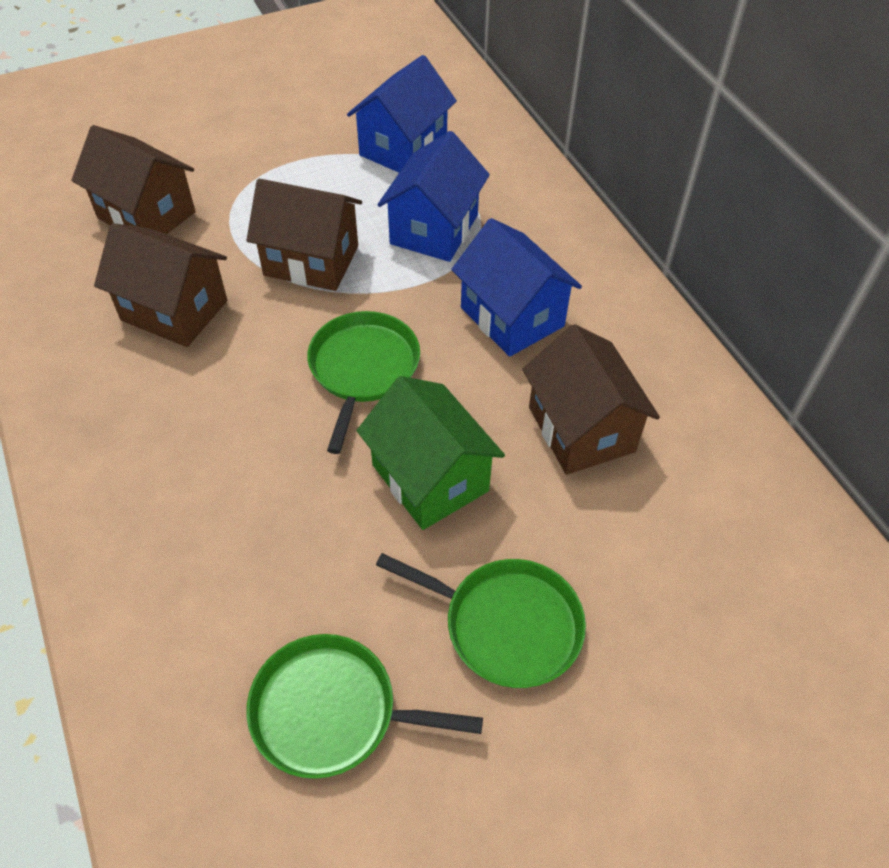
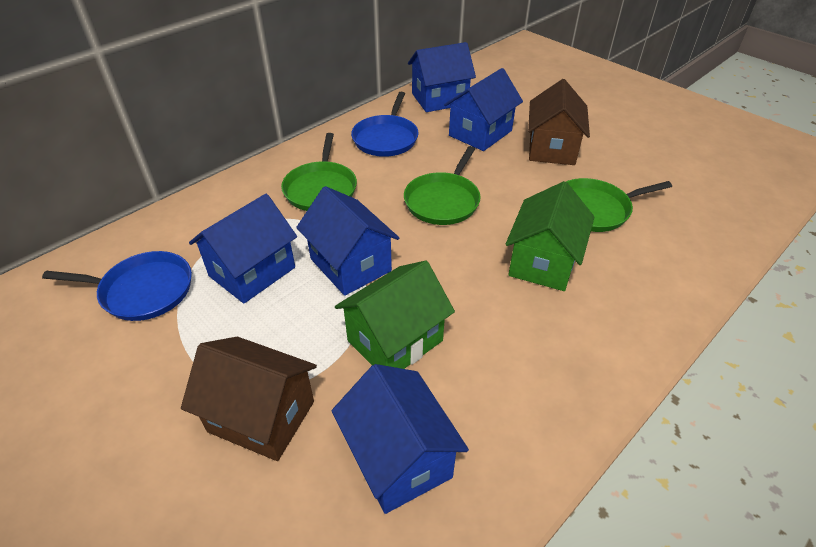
blue house: 3 -> 5
blue pan: 0 -> 2
brown house: 4 -> 2
green house: 1 -> 2

